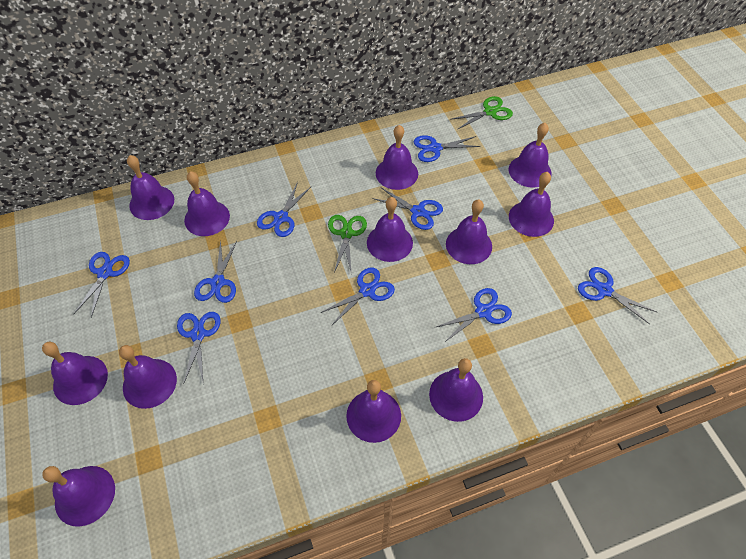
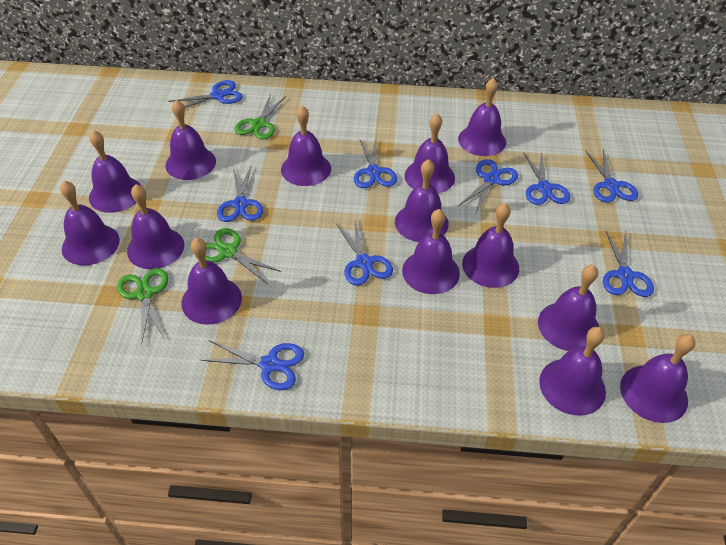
green scissors: 2 -> 3
purple bell: 12 -> 14

